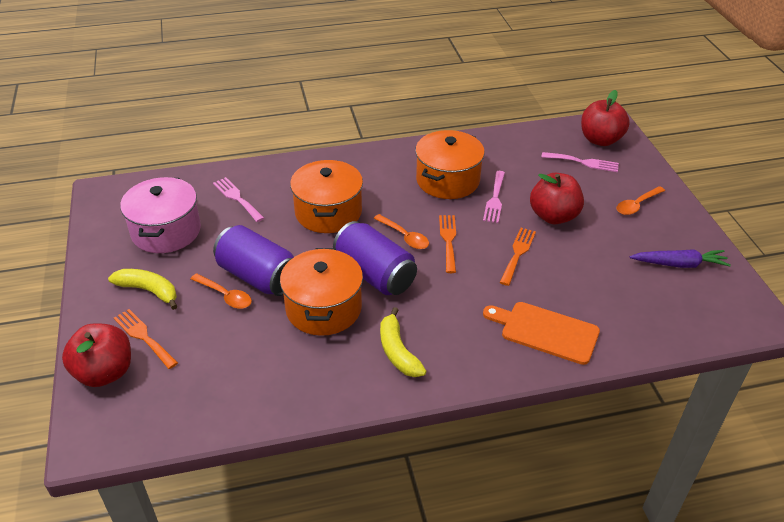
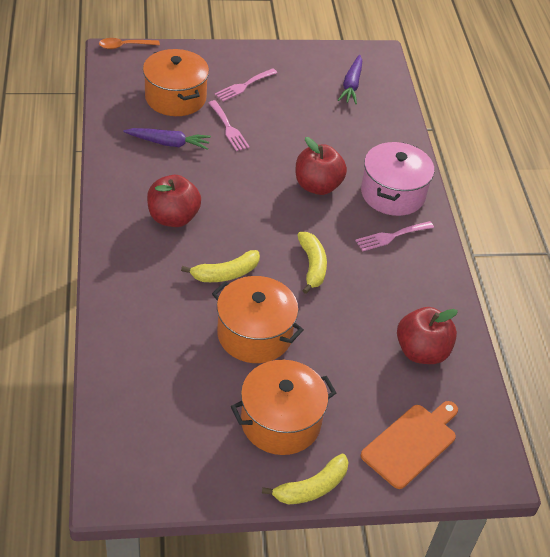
orange fork: 3 -> 0
orange spoon: 3 -> 1
purple can: 2 -> 0
purple carrot: 1 -> 2
yellow banana: 2 -> 3

